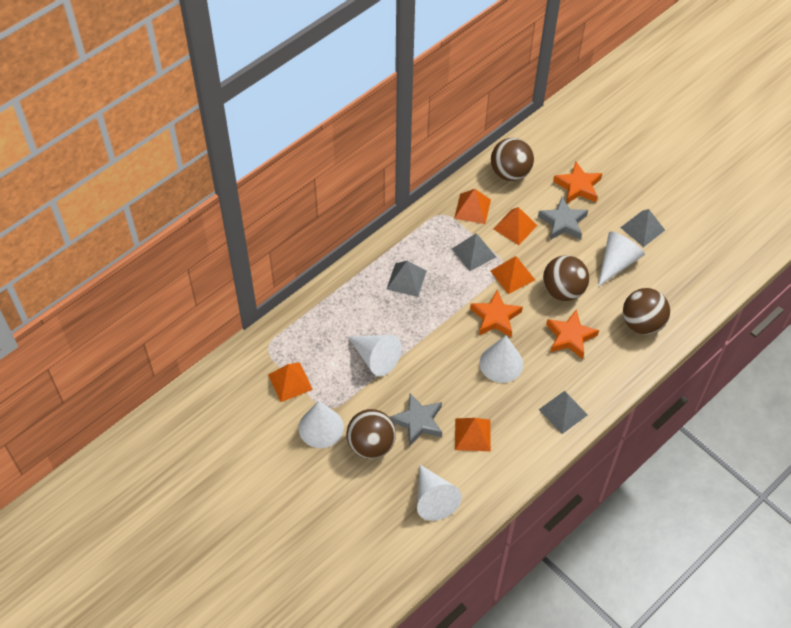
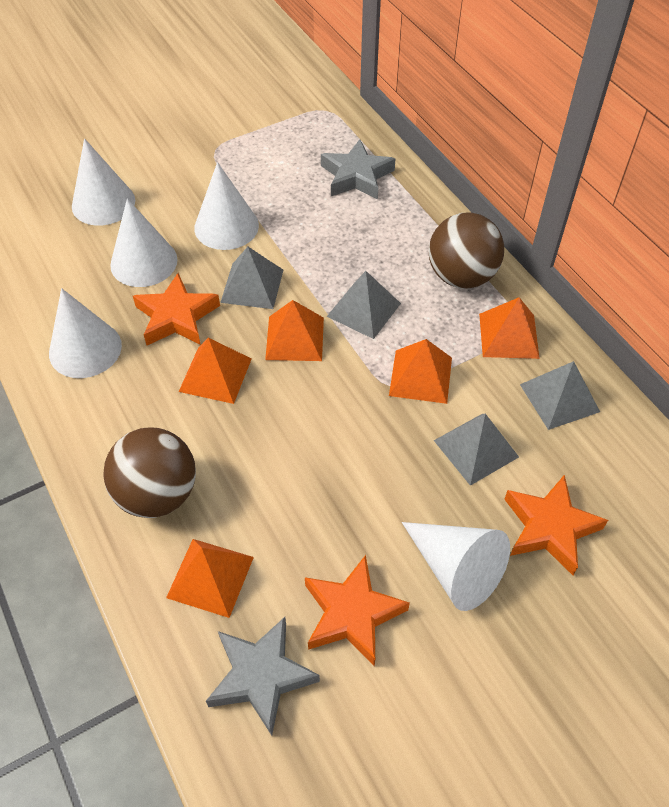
brown ball: 4 -> 2

